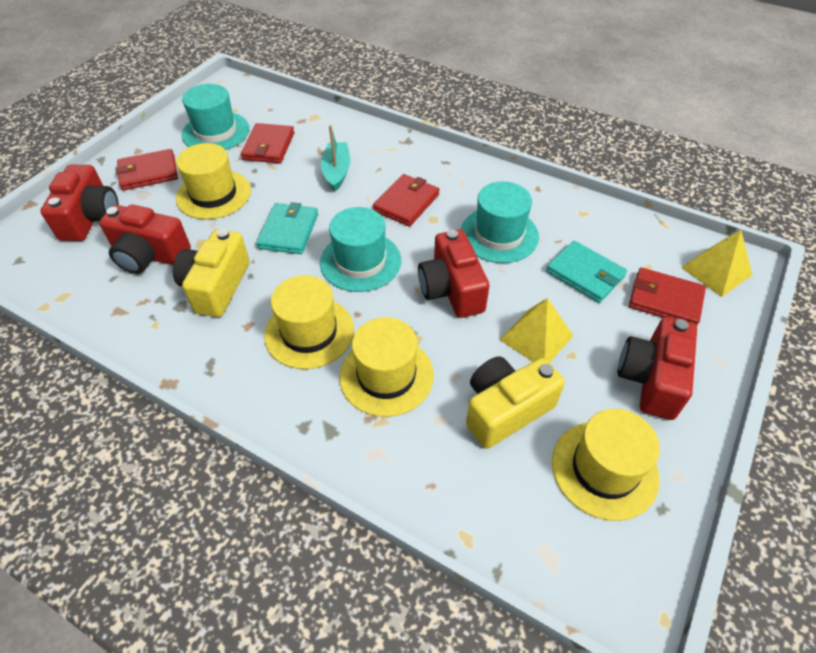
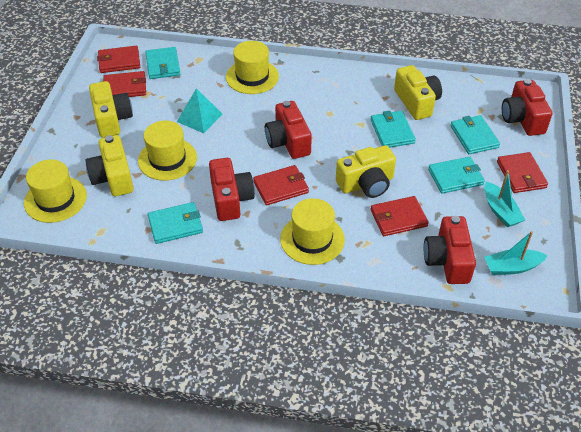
red wallet: 4 -> 5
turquoise boat: 1 -> 2
turquoise hat: 3 -> 0
turquoise pyramid: 0 -> 1
turquoise wallet: 2 -> 5
yellow camera: 2 -> 4
yellow pyramid: 2 -> 0

